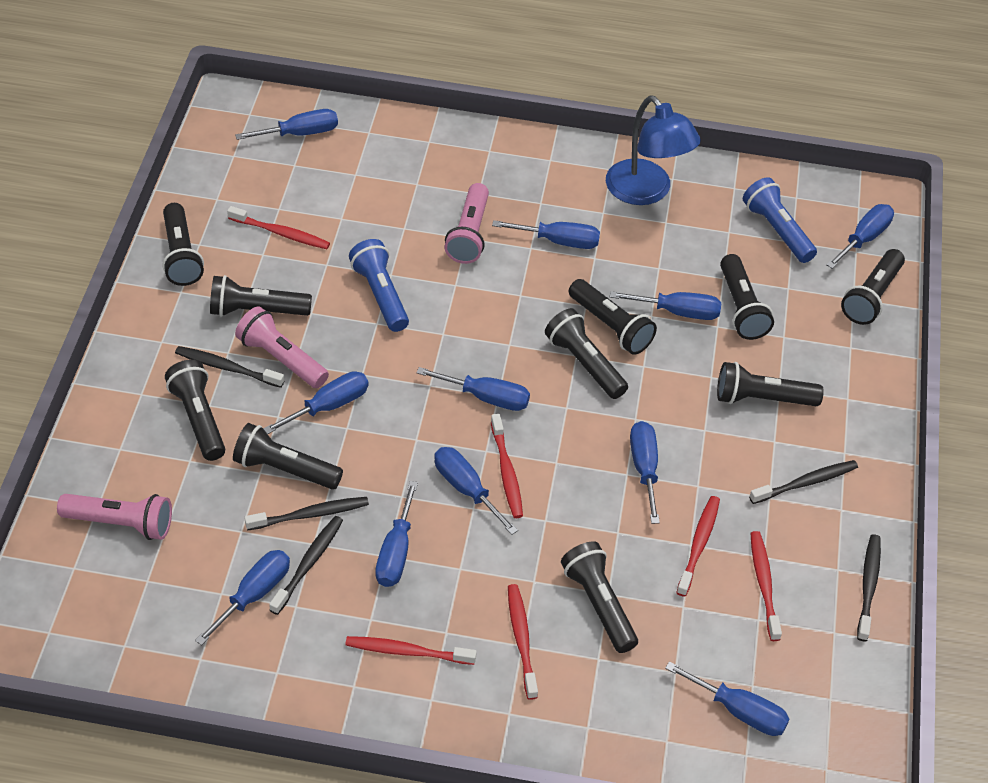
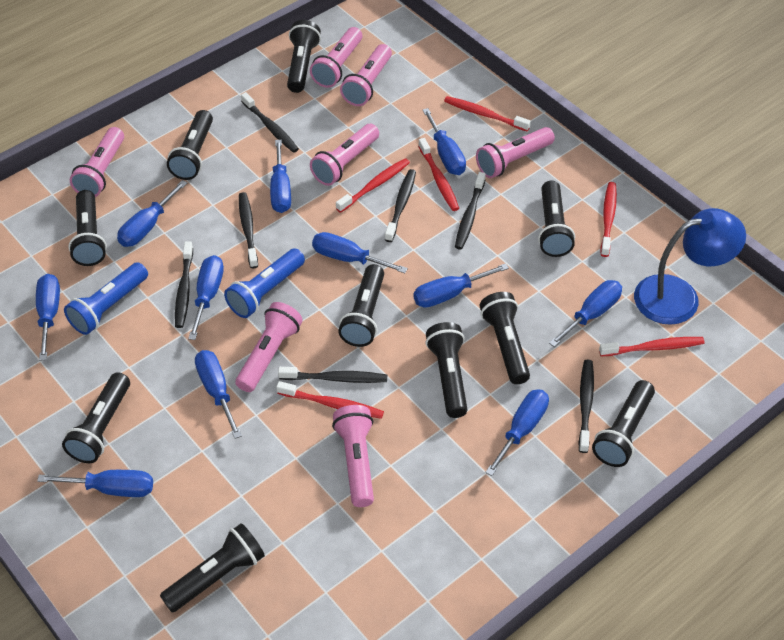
black toothbrush: 5 -> 7
pink flashlight: 3 -> 7

